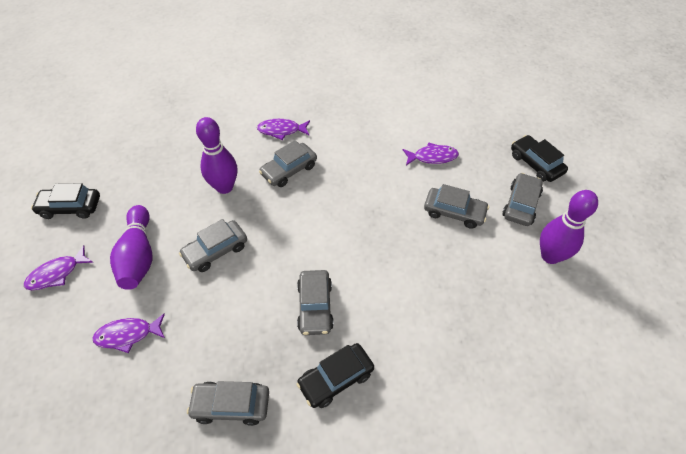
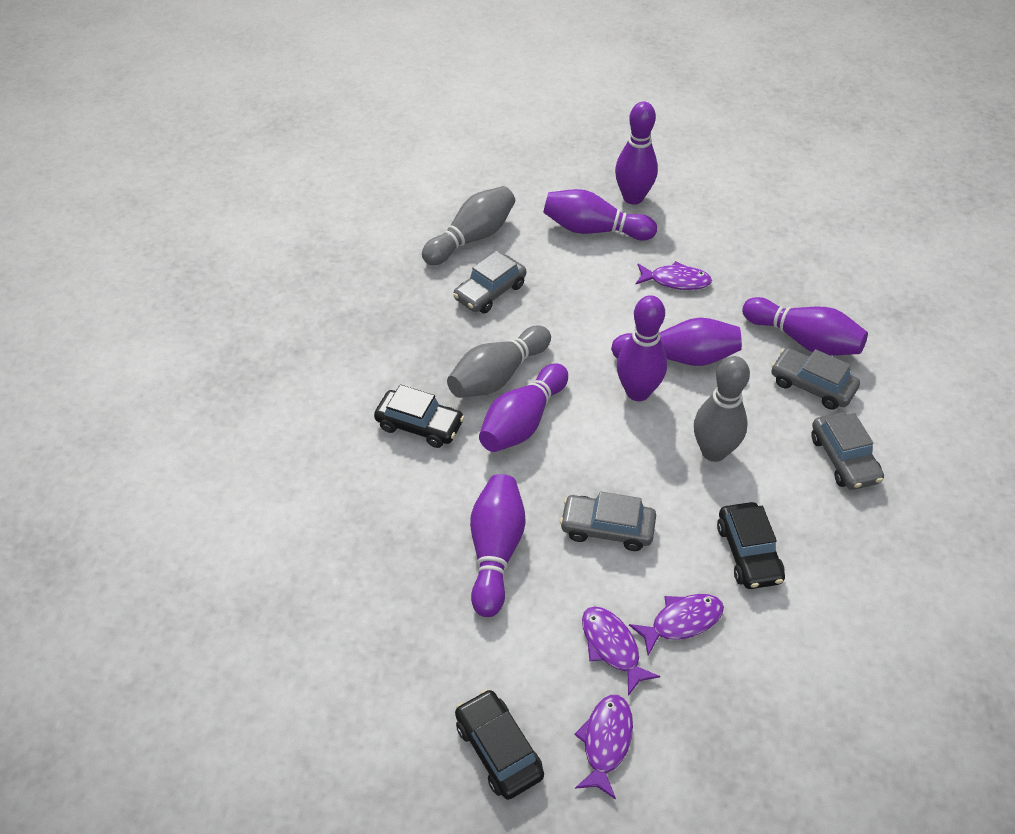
grey bowling pin: 0 -> 3
grey car: 6 -> 4
purple bowling pin: 3 -> 7

